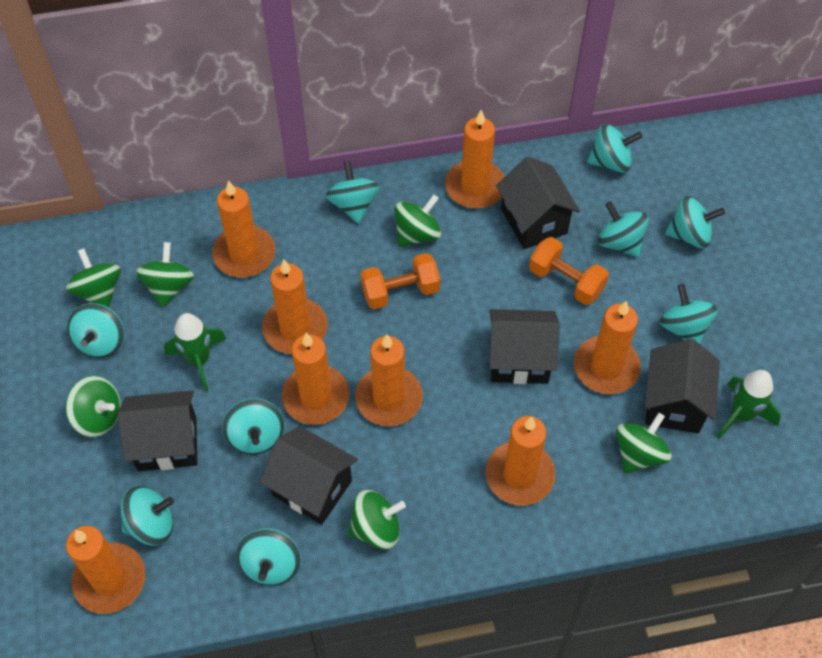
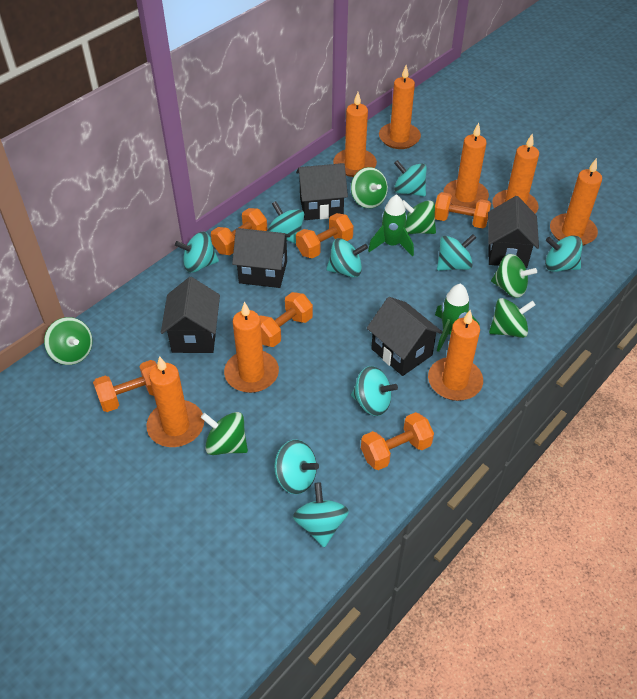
orange dumbbell: 2 -> 6

